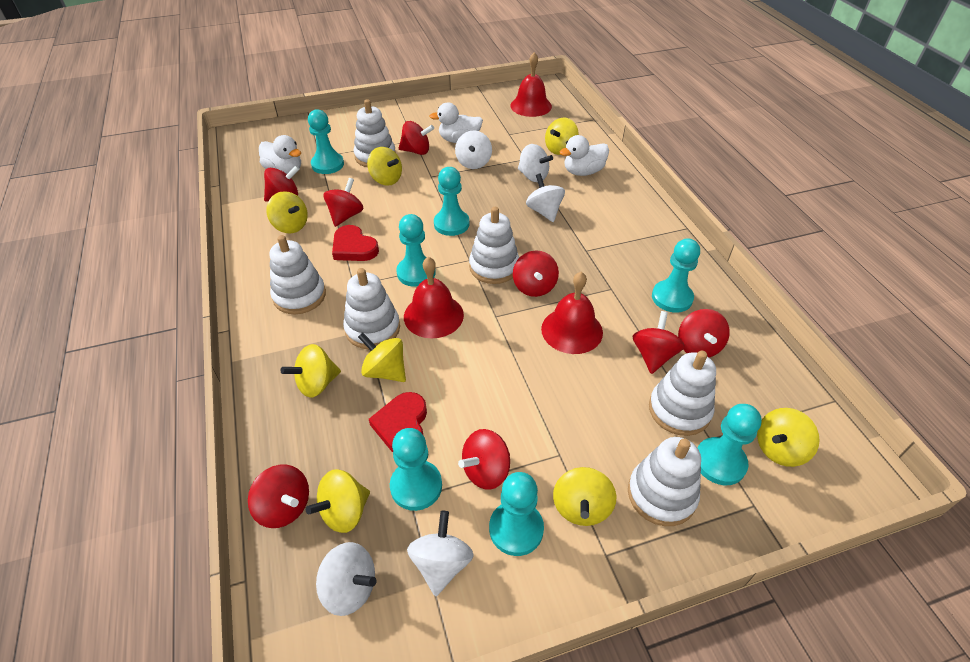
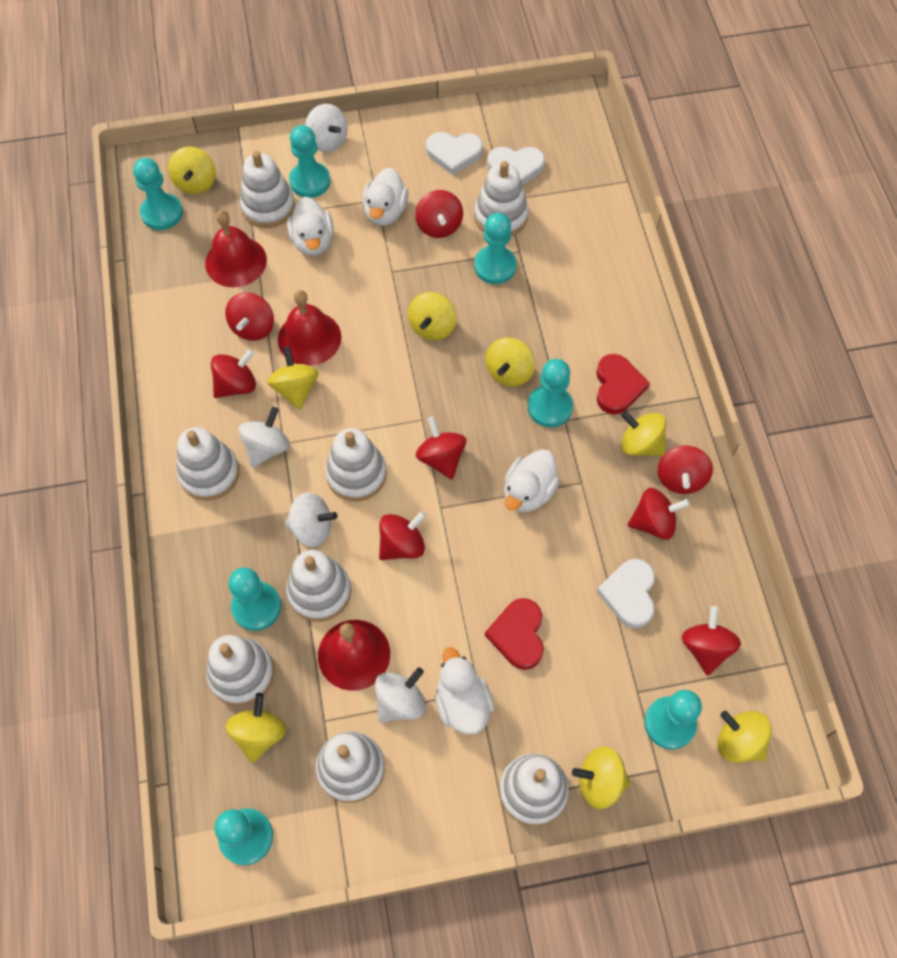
white duck: 3 -> 4
white heart: 0 -> 3
white spinning top: 5 -> 4
white stacking toy: 6 -> 8

